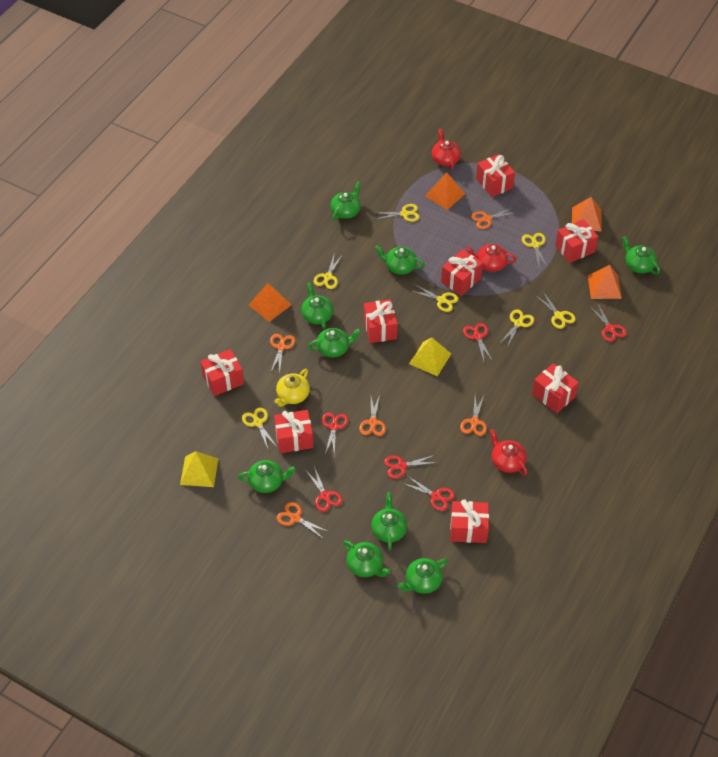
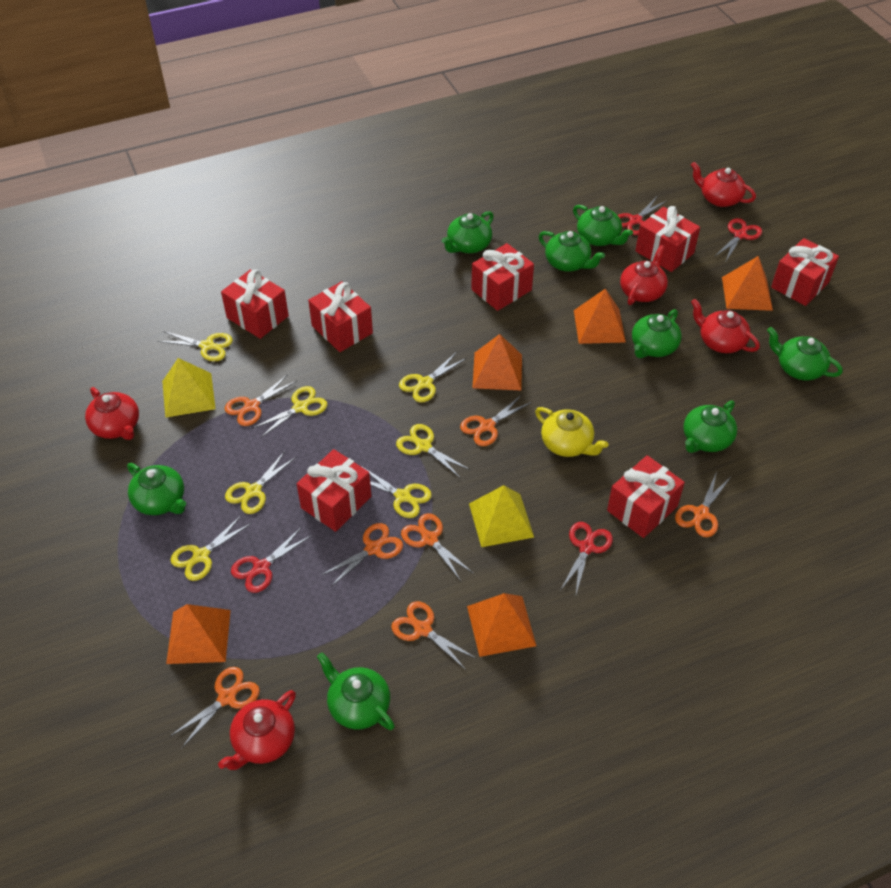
green teapot: 9 -> 8
orange pyramid: 4 -> 5
orange scissors: 5 -> 7
red gift: 8 -> 7
red scissors: 6 -> 4
red teapot: 3 -> 5

